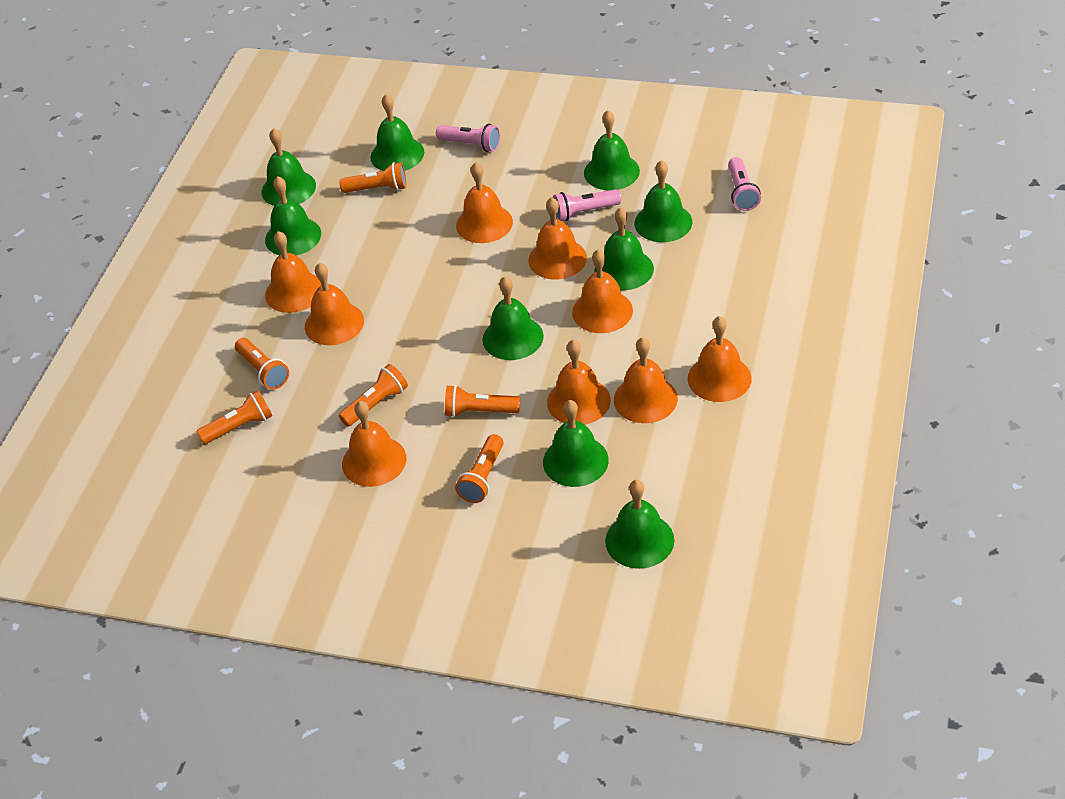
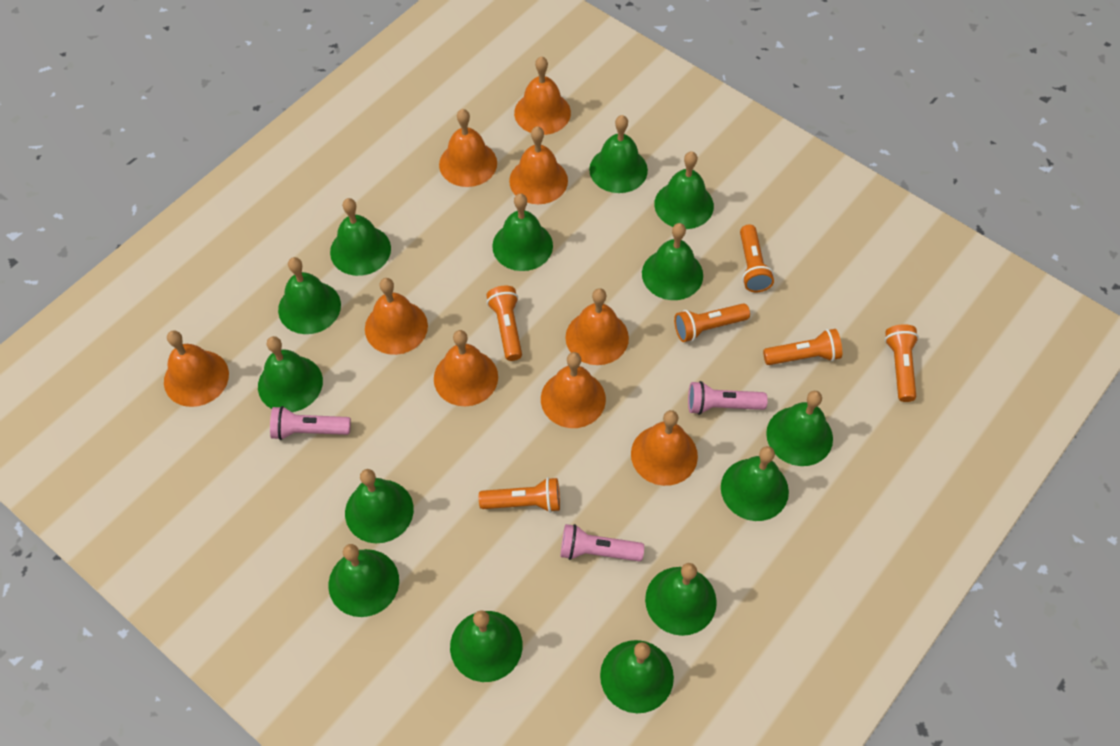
green bell: 9 -> 14

